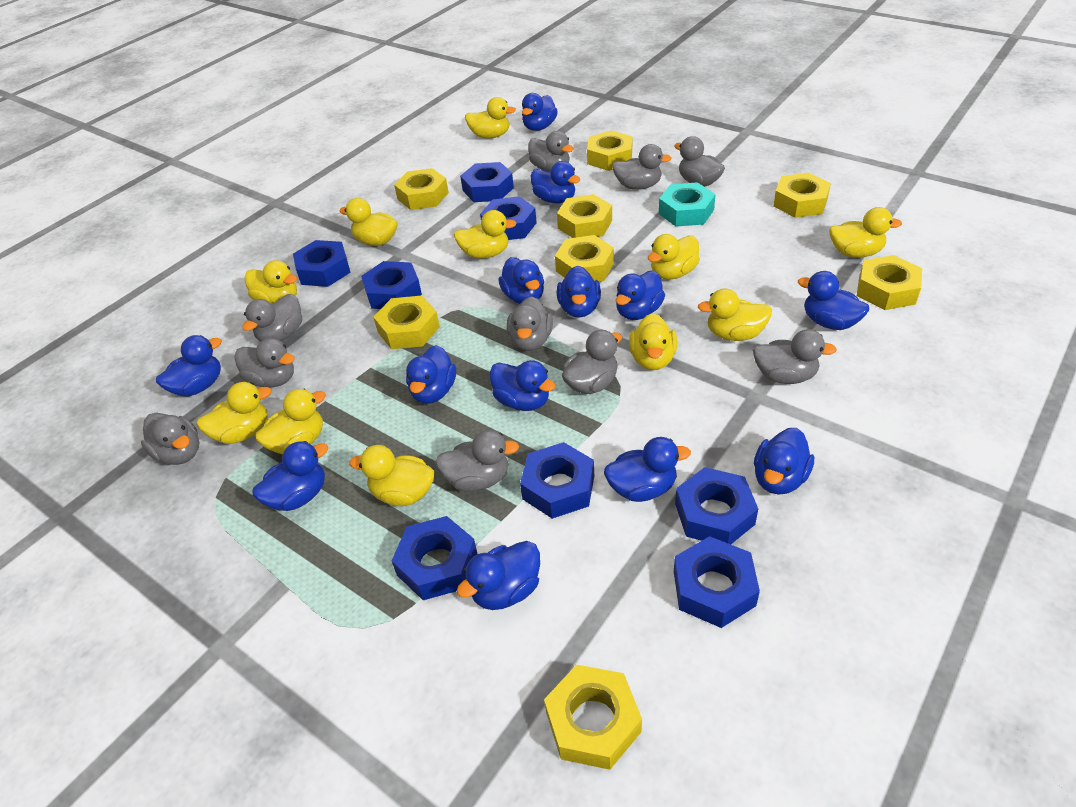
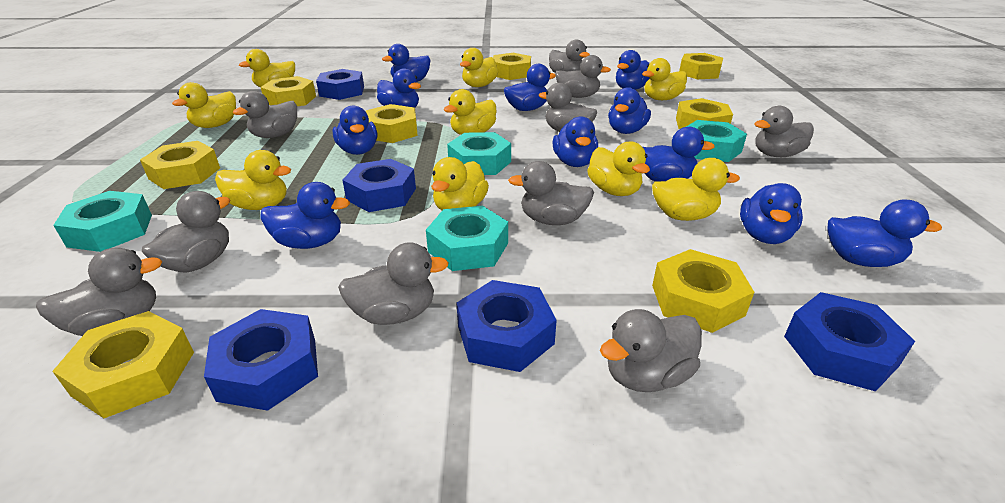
blue duck: 13 -> 11
blue nut: 8 -> 5
turquoise nut: 1 -> 4
yellow duck: 11 -> 9

